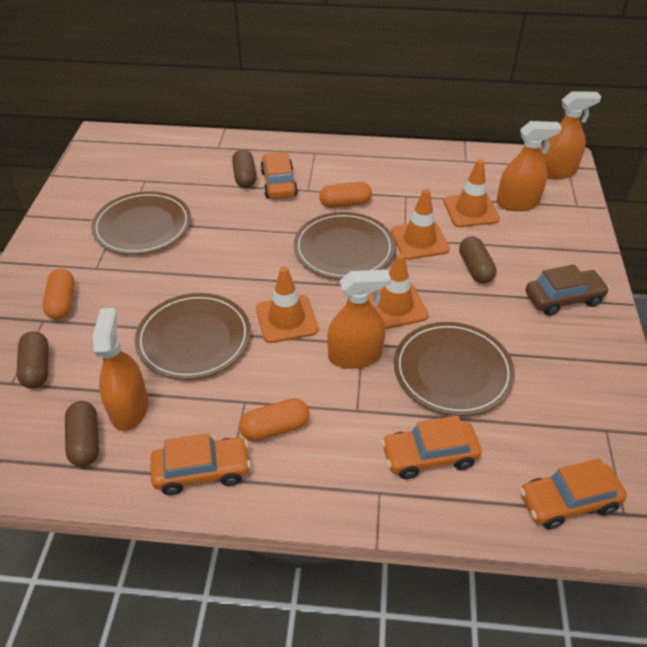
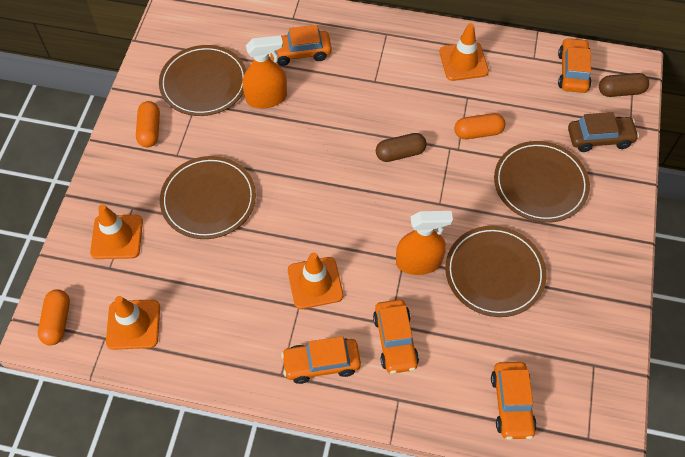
brown capsule: 4 -> 2
orange car: 4 -> 5
orange spray bottle: 4 -> 2

